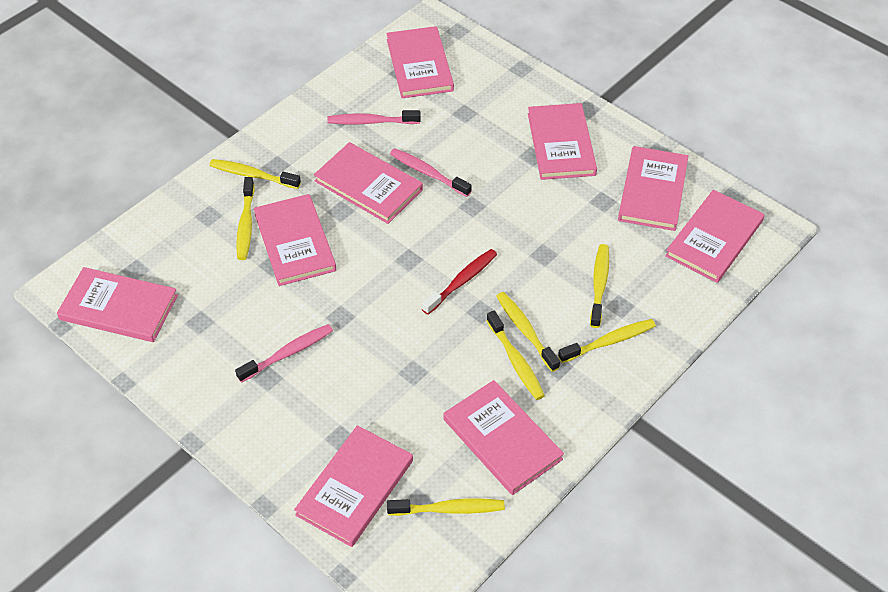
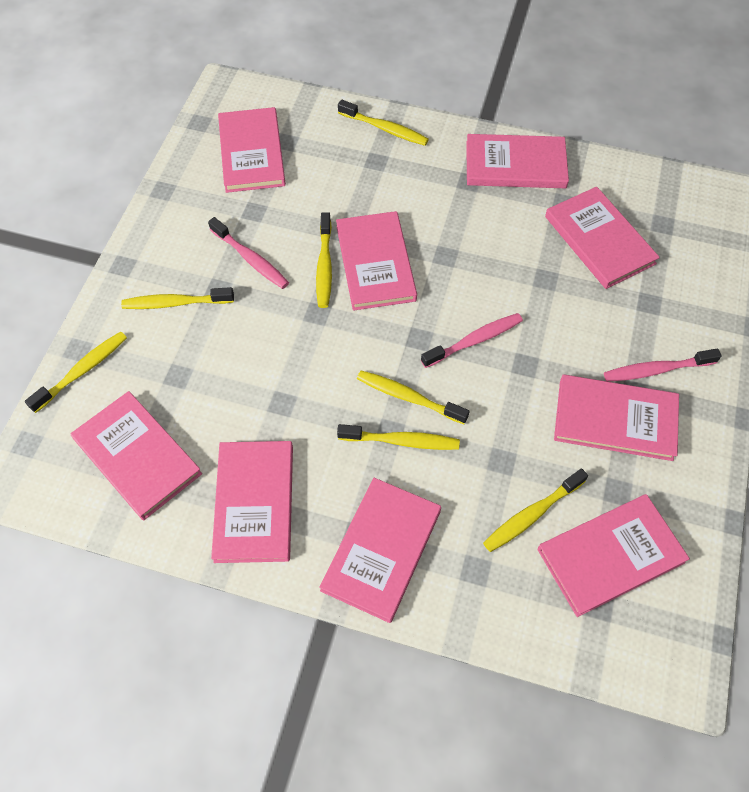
red toothbrush: 1 -> 0

